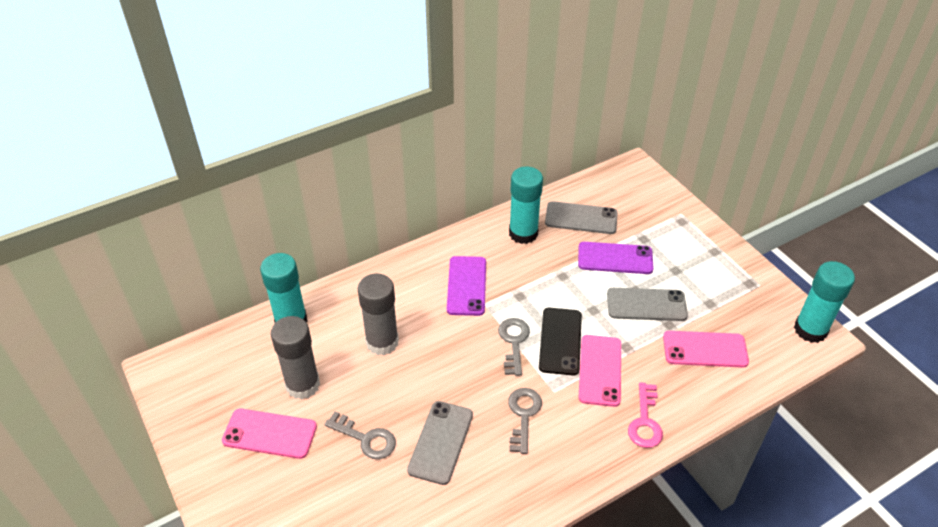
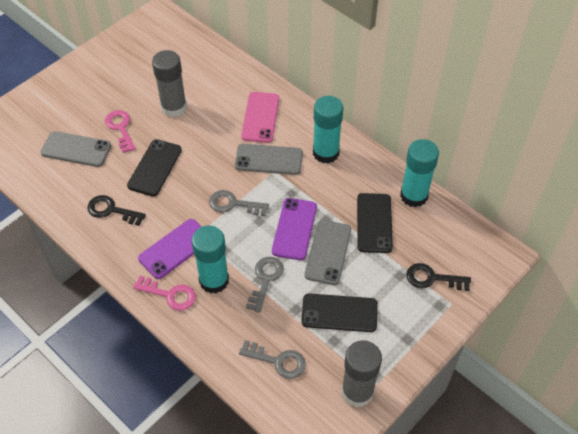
black key: 0 -> 2
black phone: 1 -> 3
pink key: 1 -> 2
pink phone: 3 -> 1

